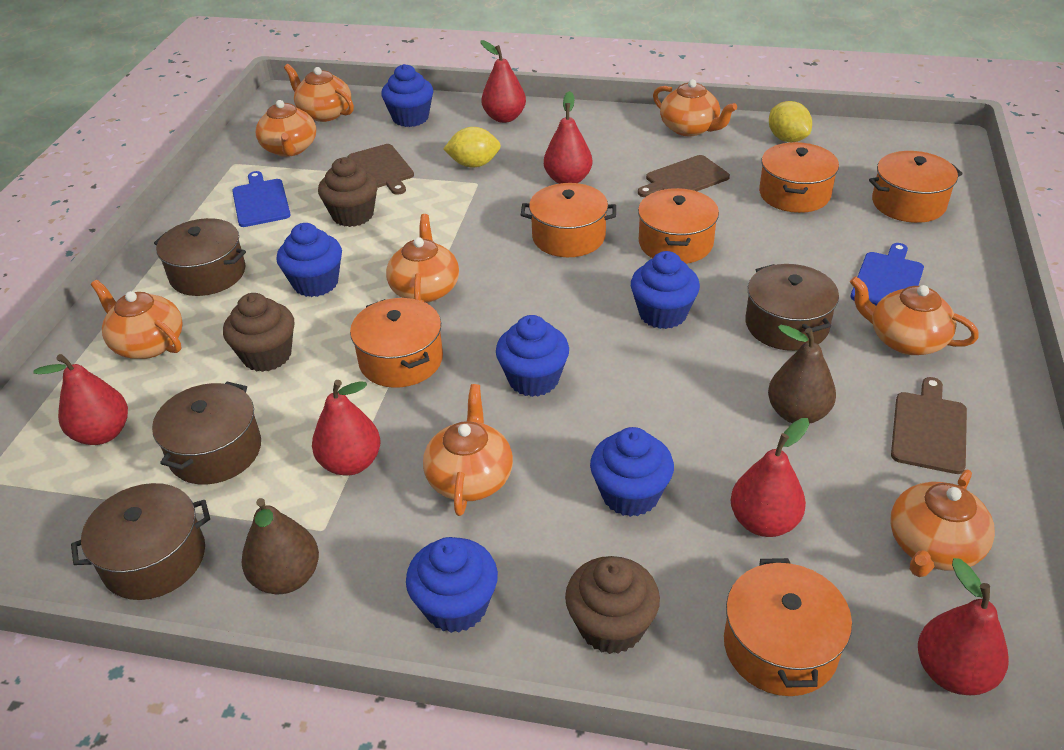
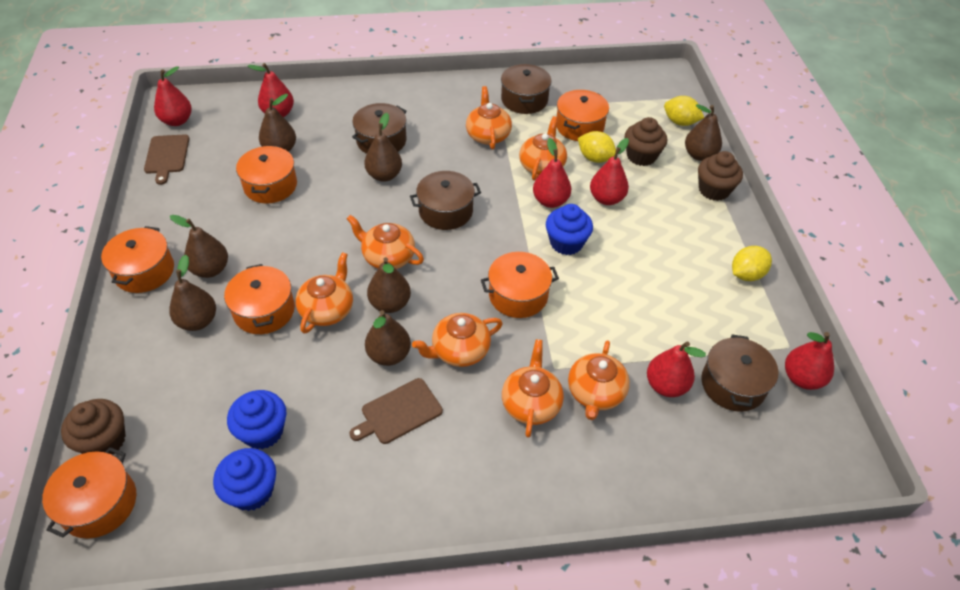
blue cupcake: 6 -> 3
blue cutting board: 2 -> 0
brown cutting board: 3 -> 2
brown pear: 2 -> 7
orange teapot: 8 -> 7
yellow lemon: 2 -> 3

